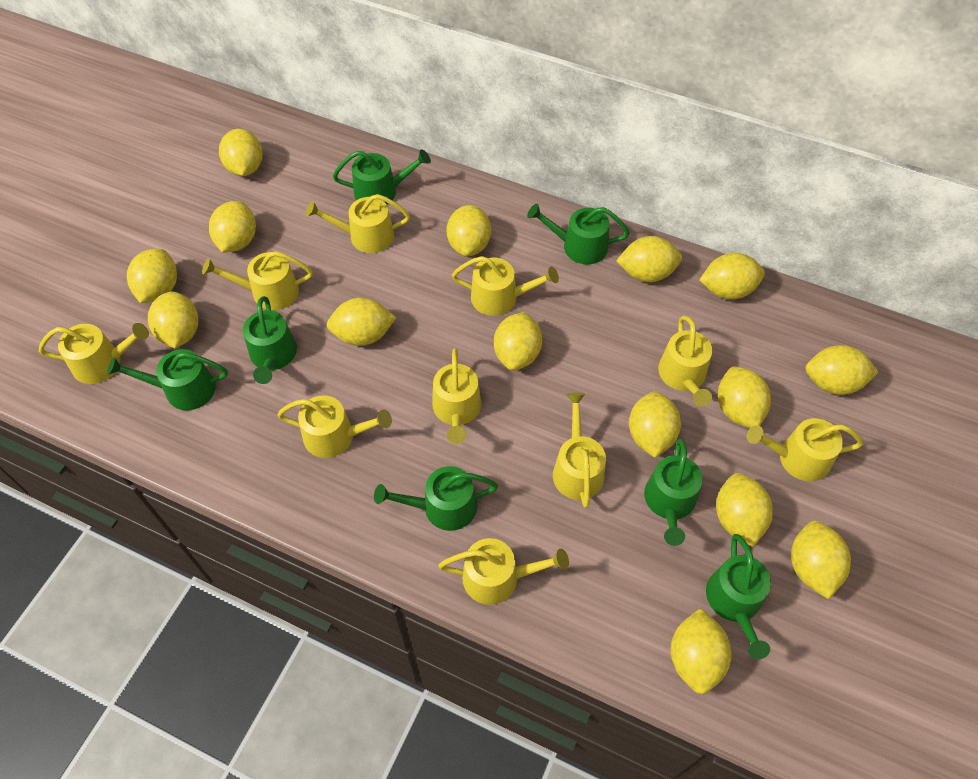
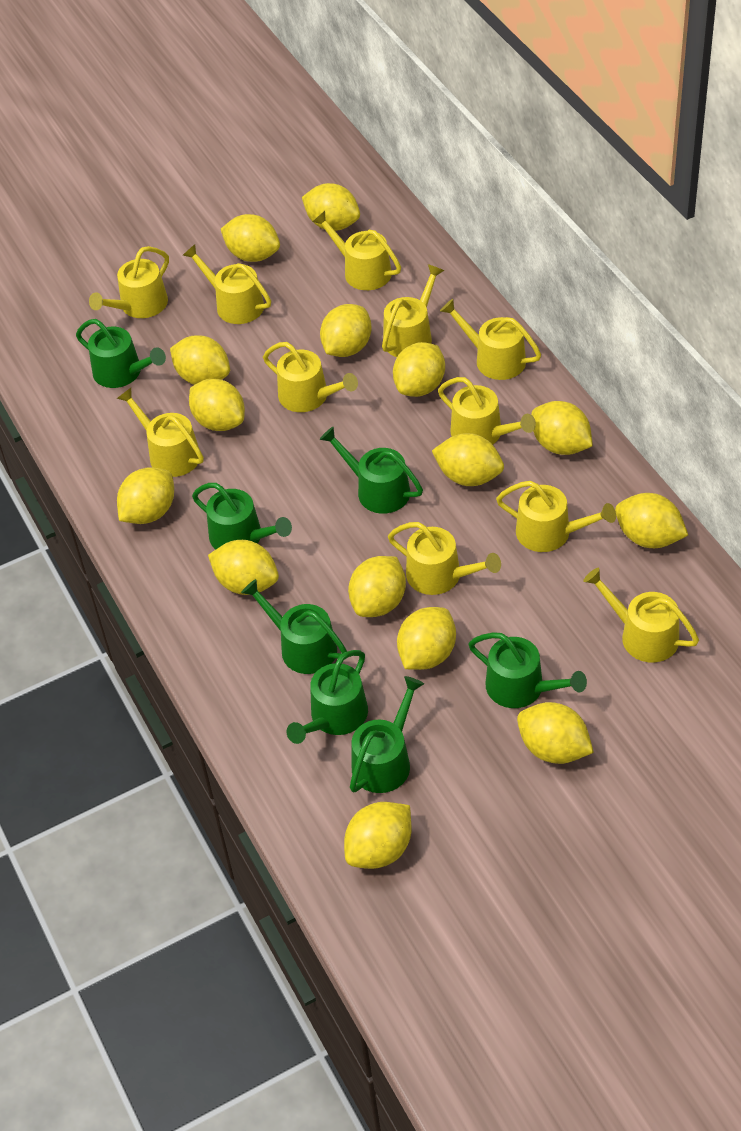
yellow watering can: 10 -> 11

